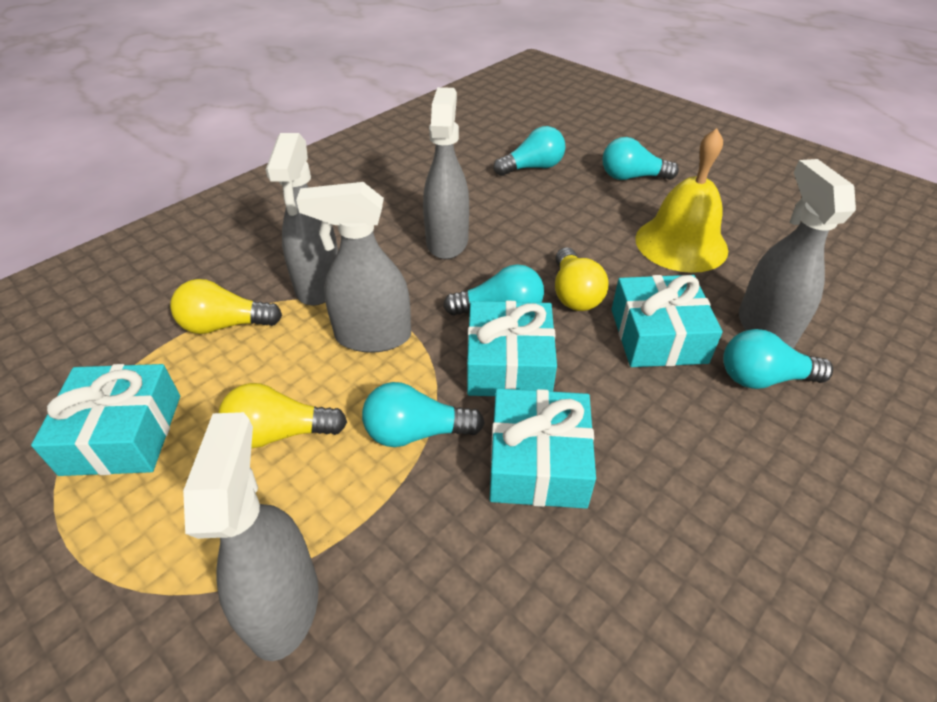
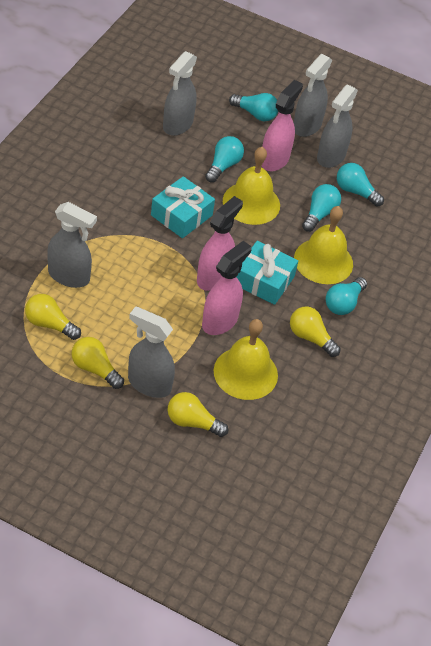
pink spray bottle: 0 -> 3
turquoise gift: 4 -> 2
yellow bell: 1 -> 3
yellow light bulb: 3 -> 4

